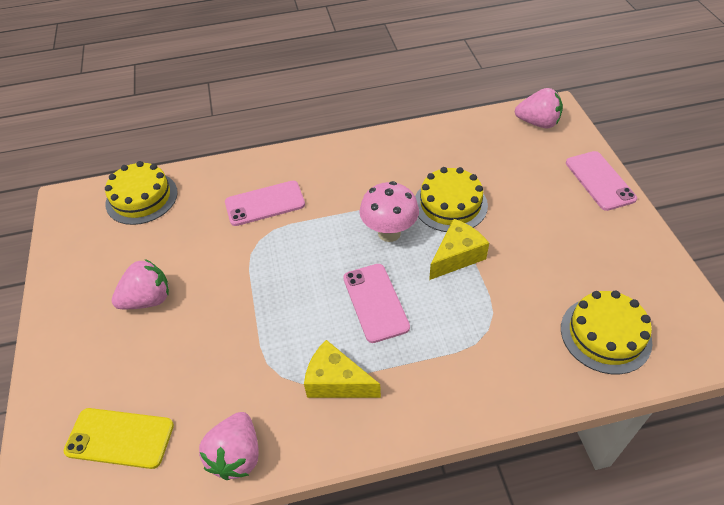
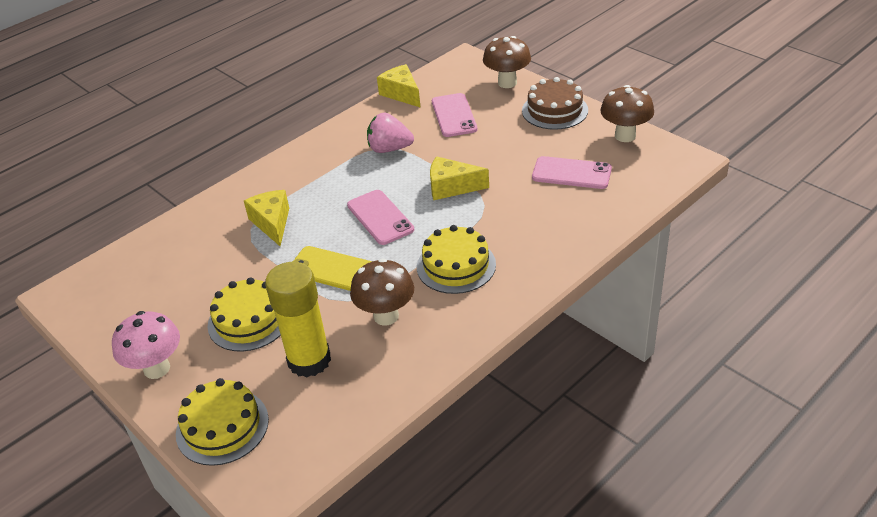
brown cake: 0 -> 1
brown mushroom: 0 -> 3
pink strawberry: 3 -> 1
yellow cheese: 2 -> 3
yellow glue stick: 0 -> 1

